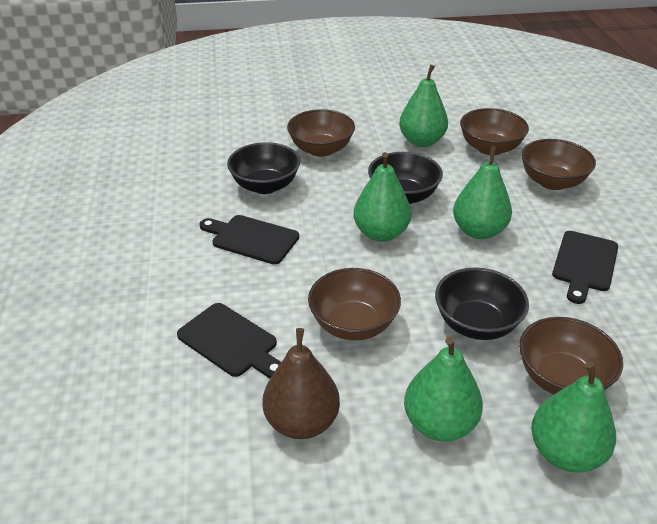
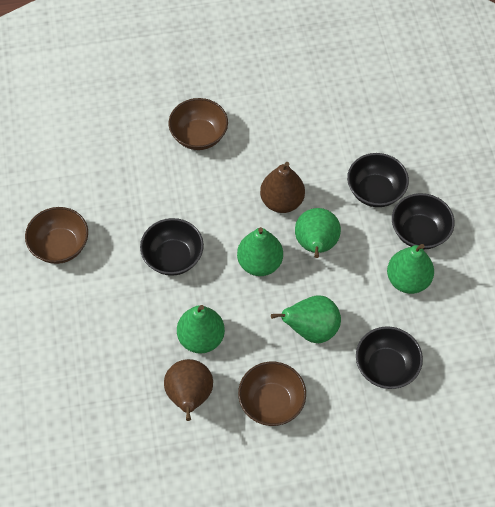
black bowl: 3 -> 4
black cutting board: 3 -> 0
brown bowl: 5 -> 3
brown pear: 1 -> 2

